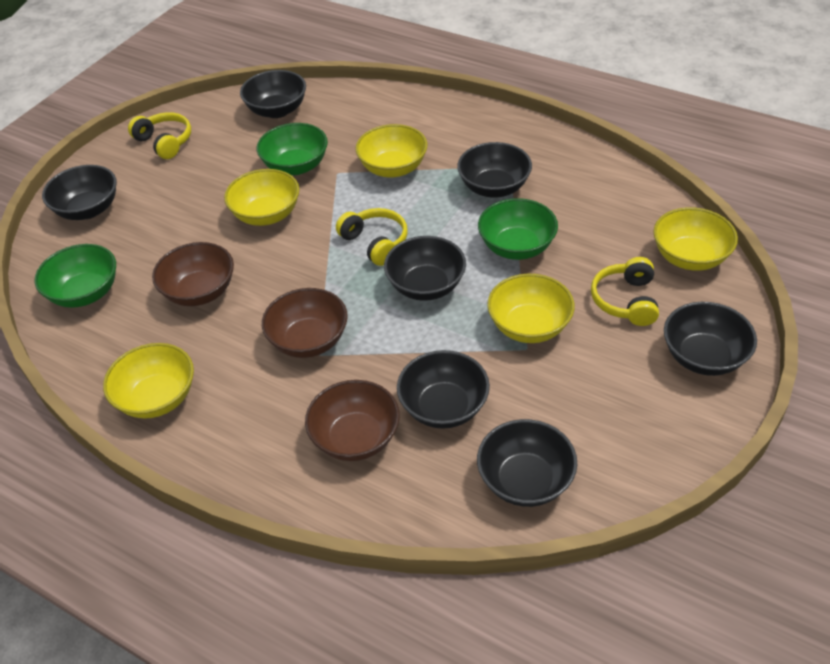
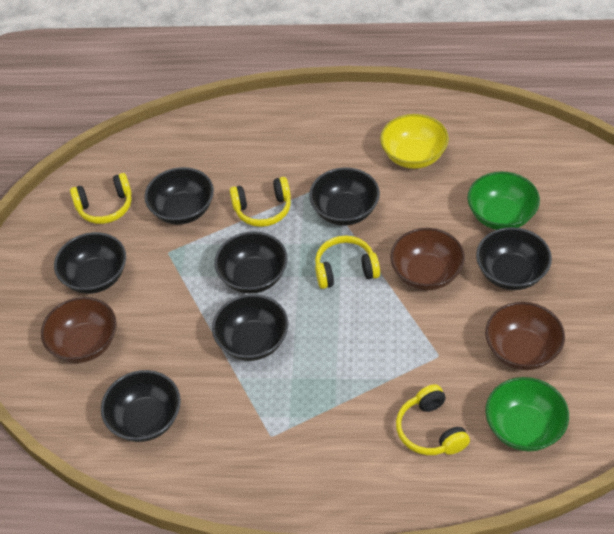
green bowl: 3 -> 2
yellow bowl: 5 -> 1
yellow headphones: 3 -> 4

